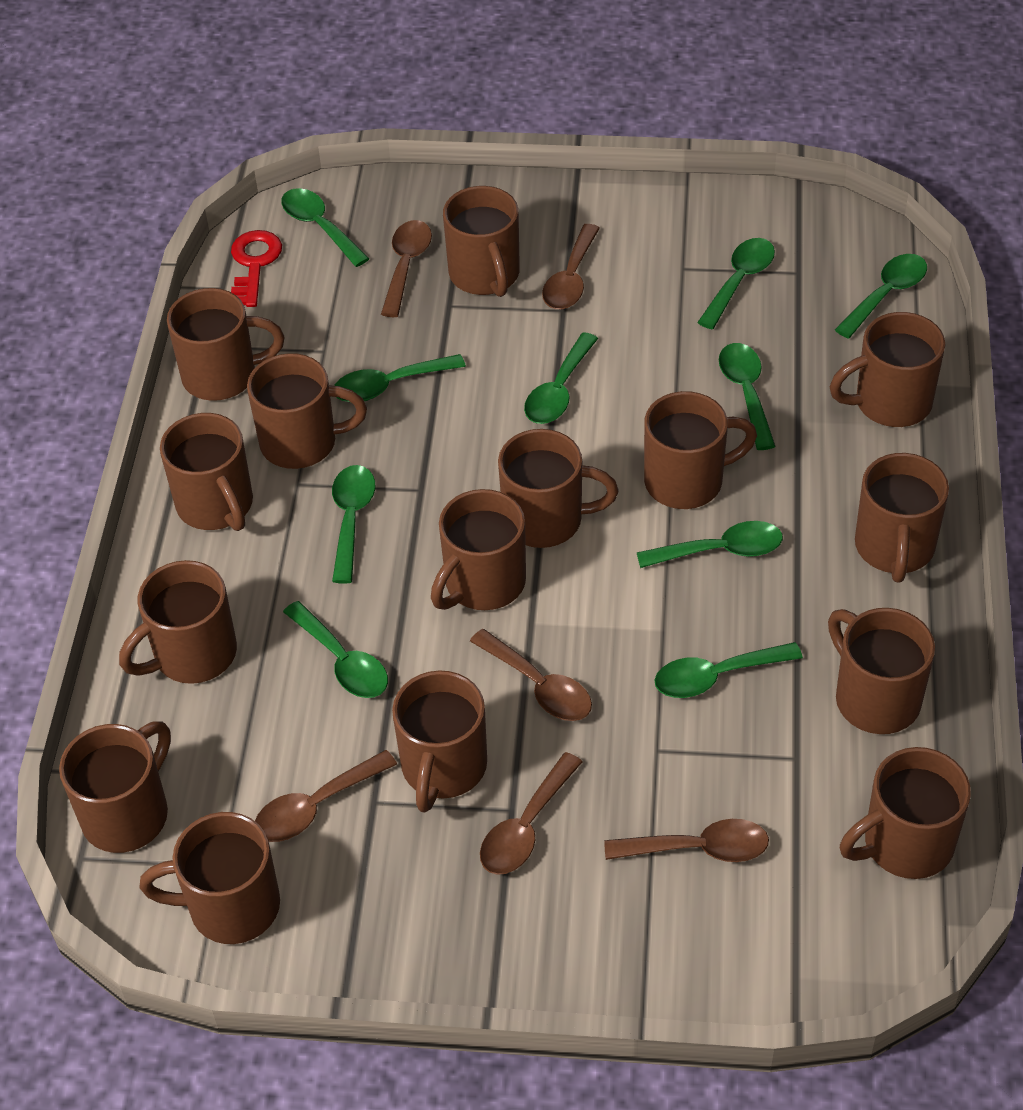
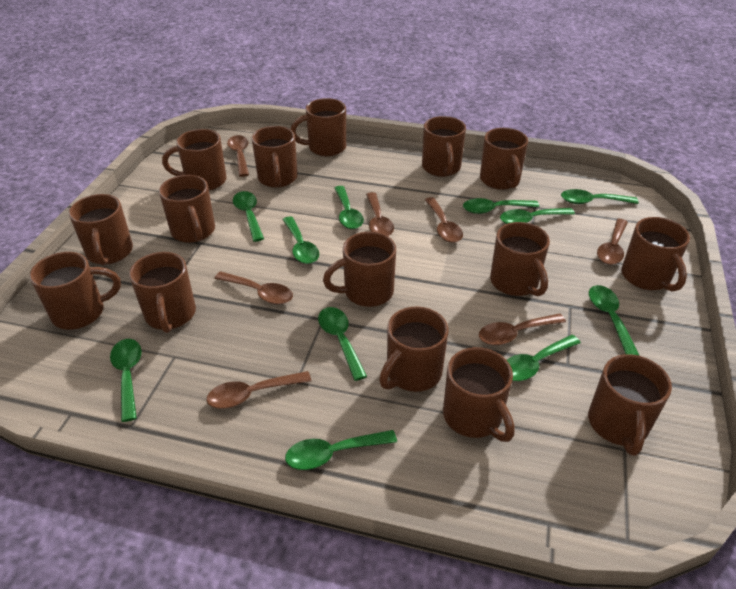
brown spoon: 6 -> 7
green spoon: 10 -> 11
red key: 1 -> 0

